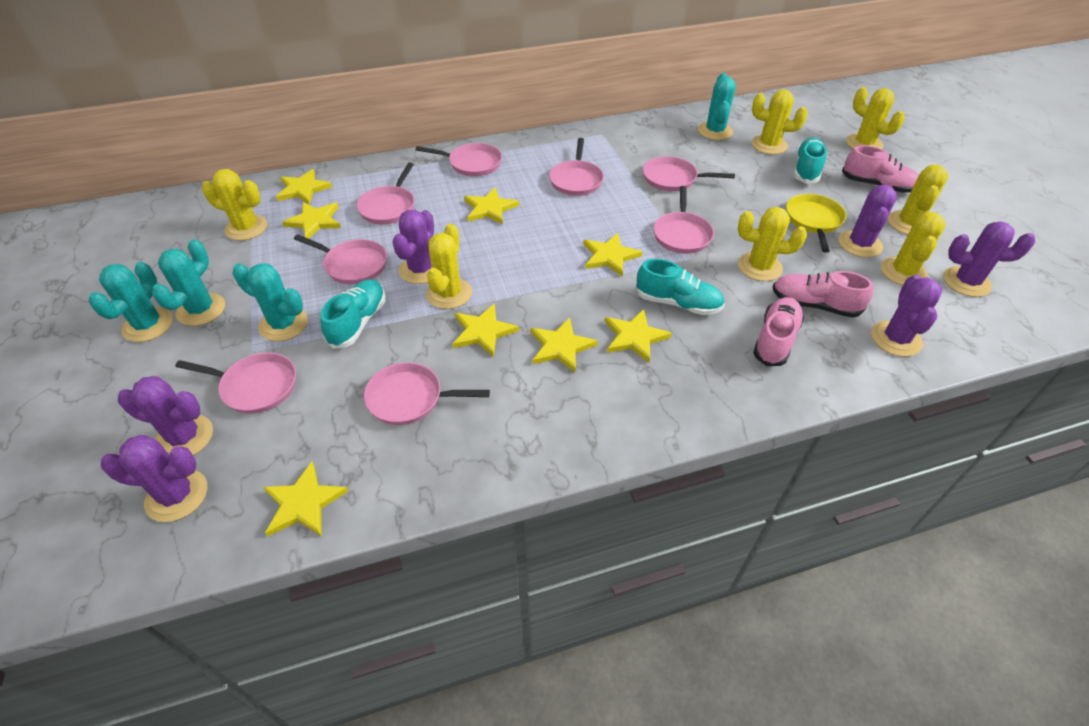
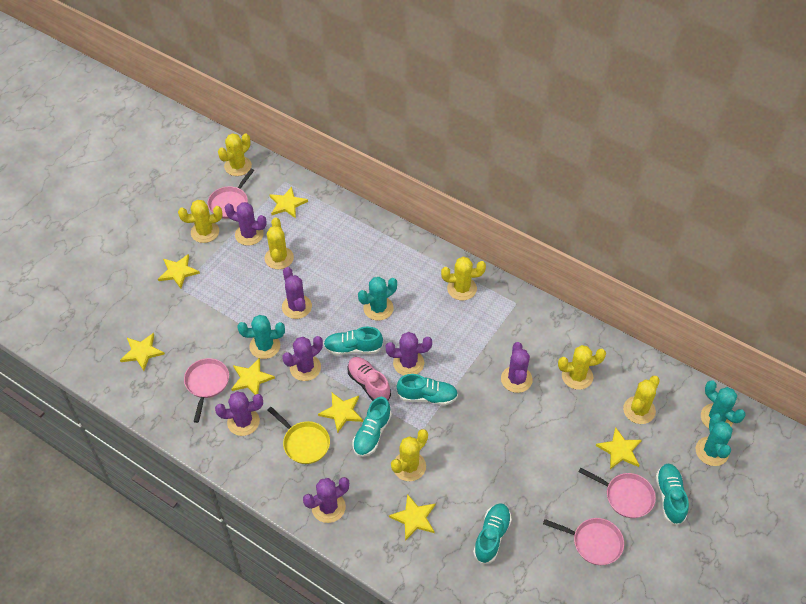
pink pan: 8 -> 4
pink shoe: 3 -> 1
purple cactus: 6 -> 7
turquoise shoe: 3 -> 5
yellow star: 8 -> 7

